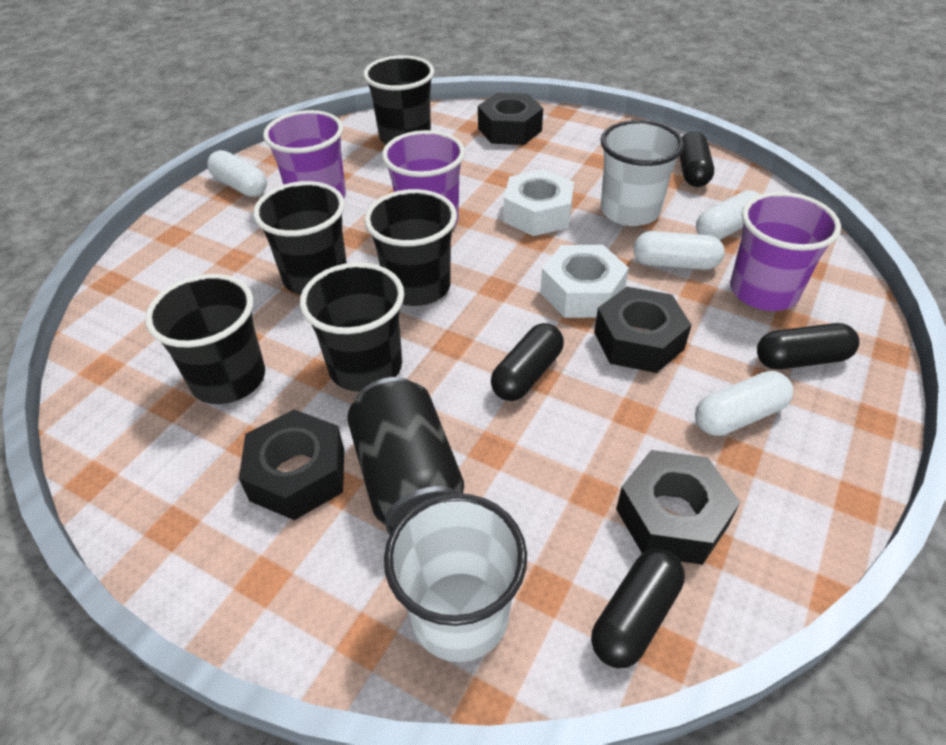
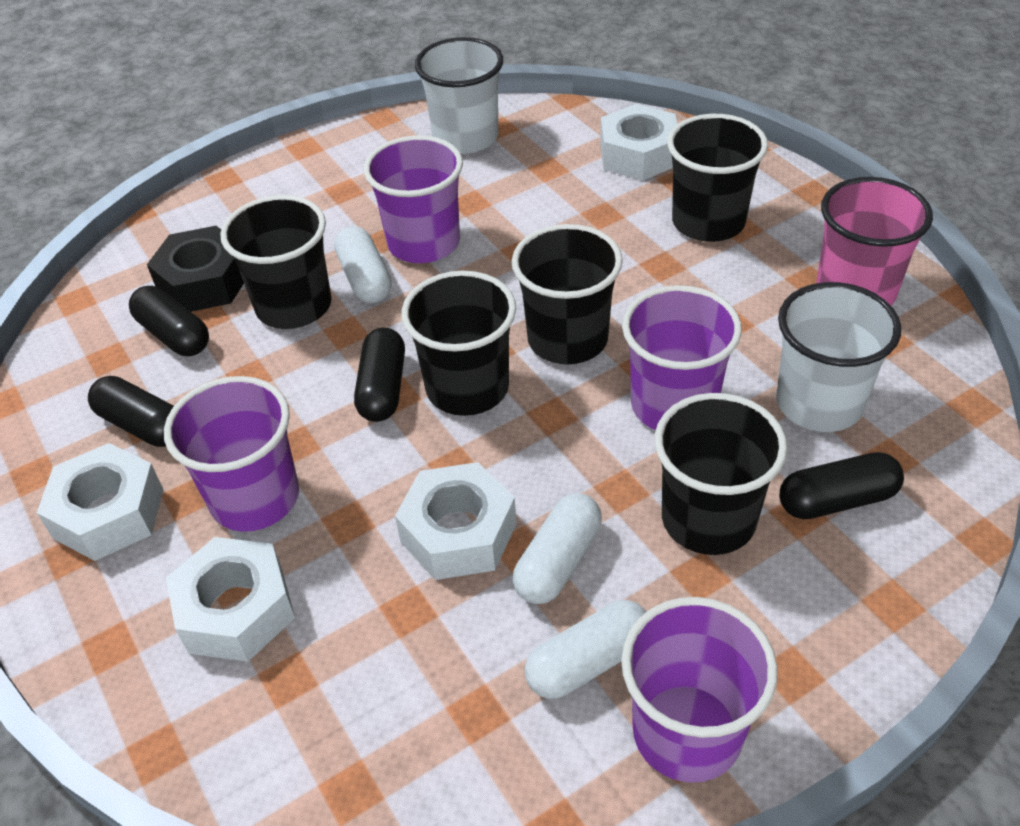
black can: 1 -> 0
black nut: 4 -> 1
pink cup: 0 -> 1
purple cup: 3 -> 4
white capsule: 4 -> 3
white nut: 2 -> 4

